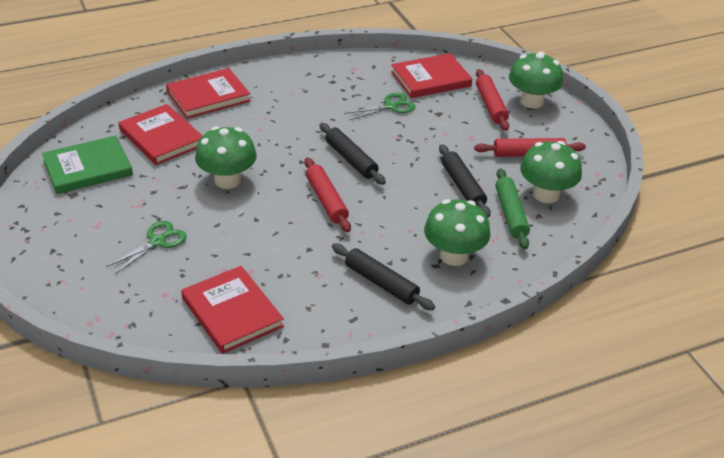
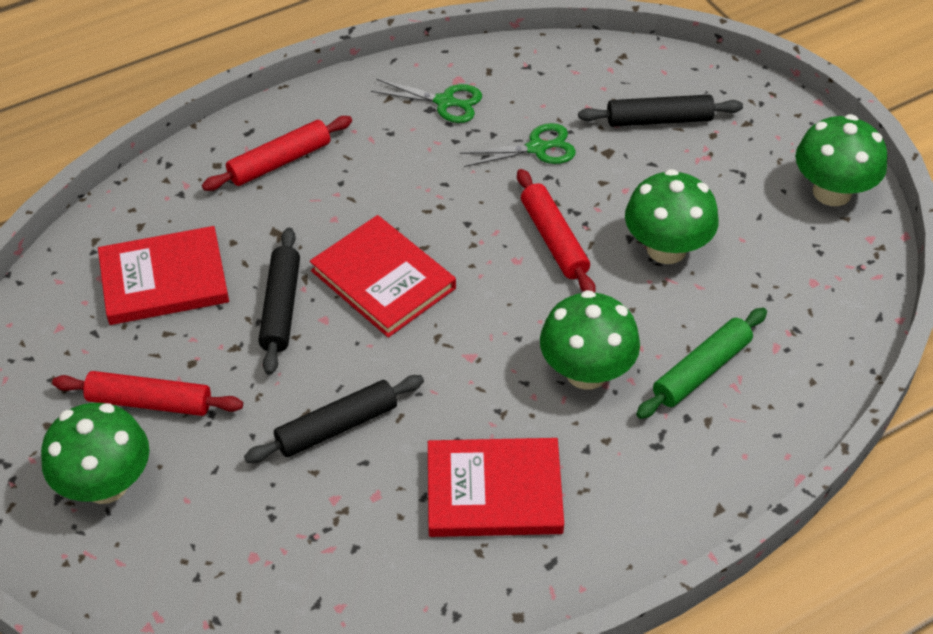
green book: 1 -> 0
red book: 4 -> 3

